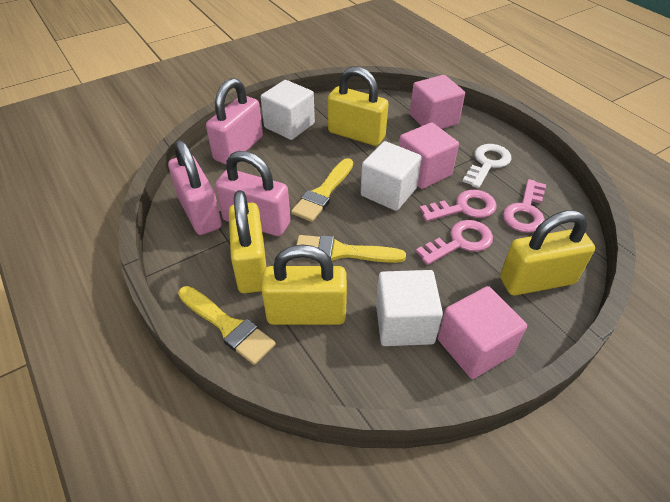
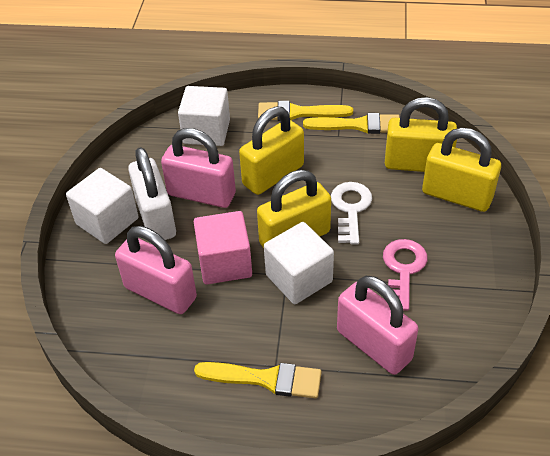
pink cube: 3 -> 1
pink key: 3 -> 1
white padlock: 0 -> 1

